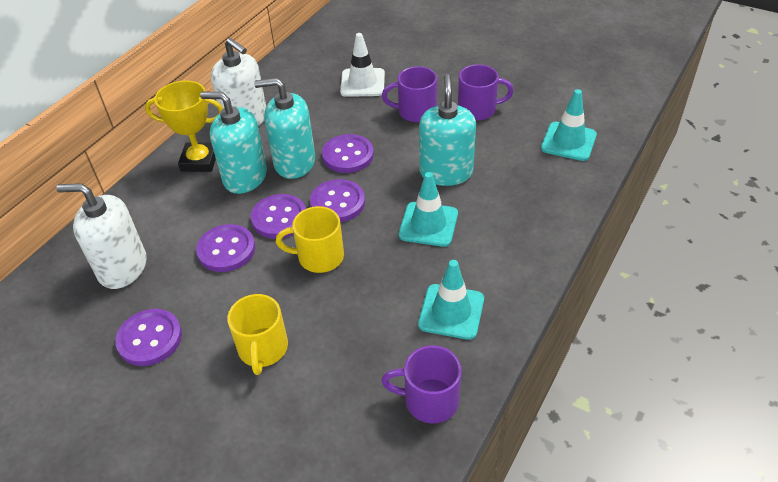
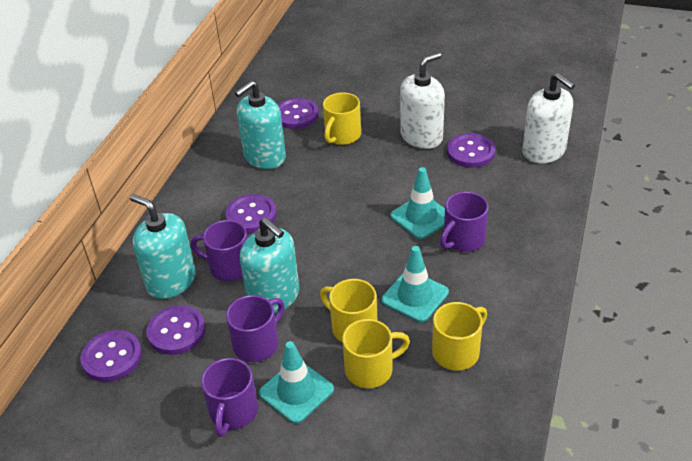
purple mug: 3 -> 4
white traffic cone: 1 -> 0
yellow mug: 2 -> 4
yellow trophy: 1 -> 0

